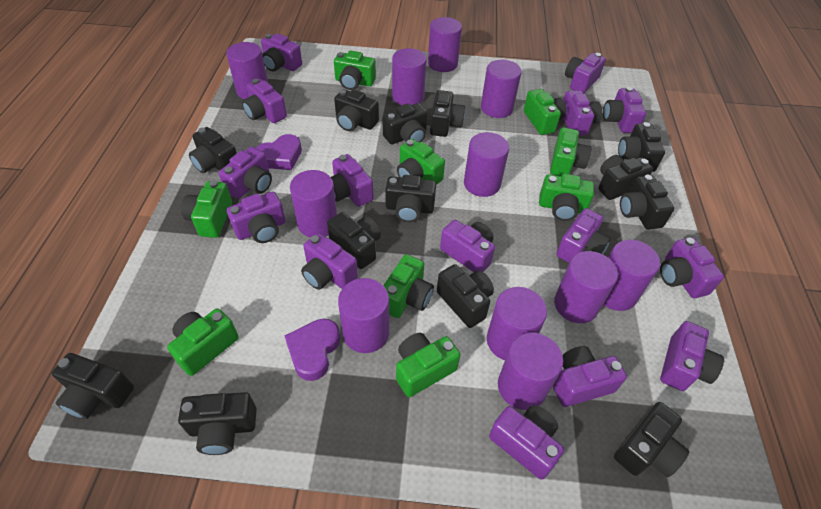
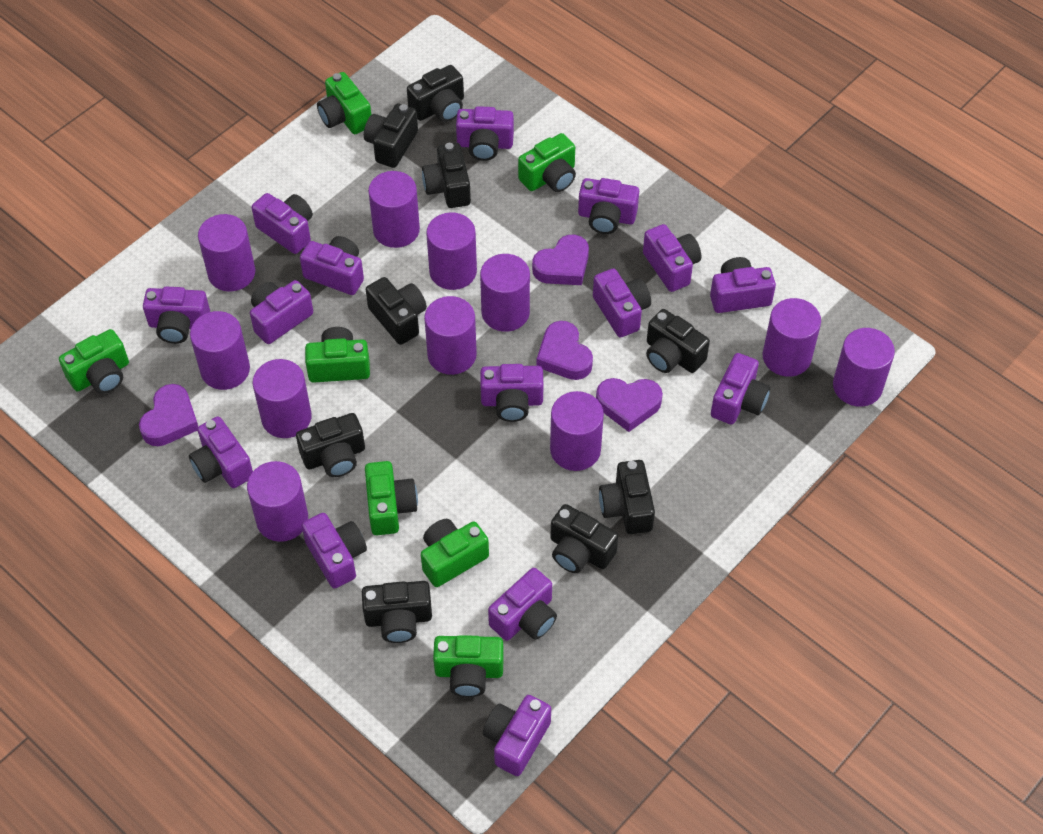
black camera: 13 -> 9
green camera: 9 -> 7
purple heart: 2 -> 4

